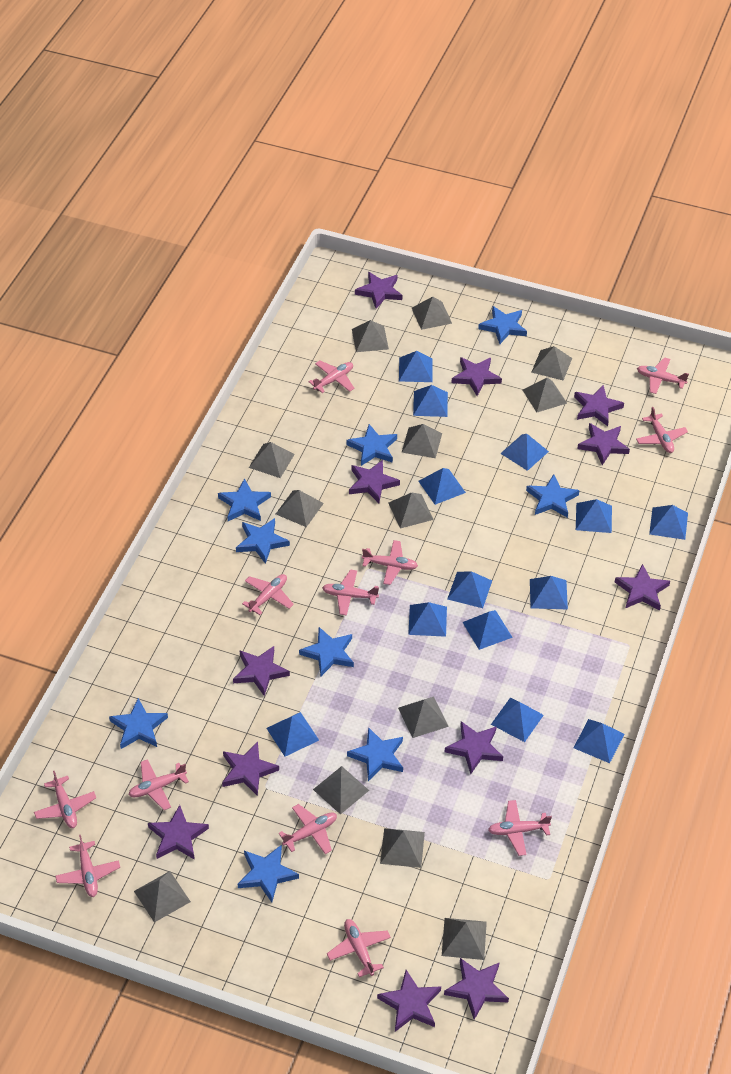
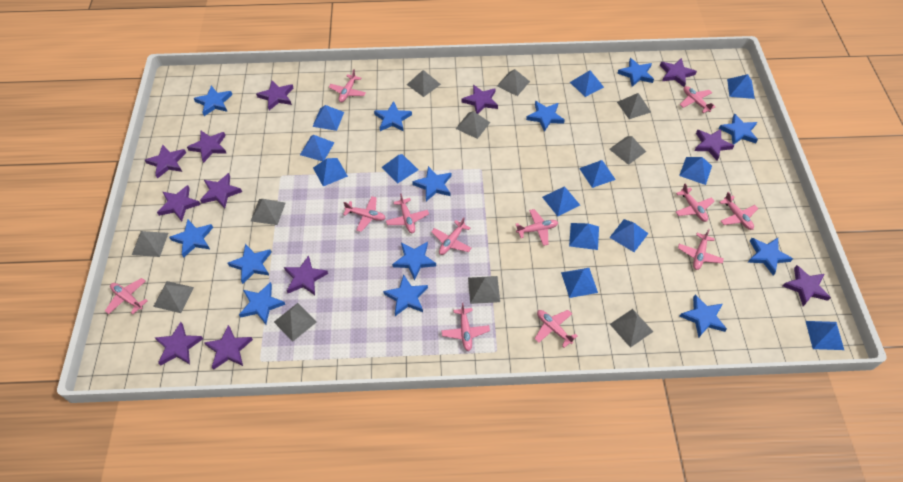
blue star: 9 -> 13
grey pyramid: 13 -> 11

